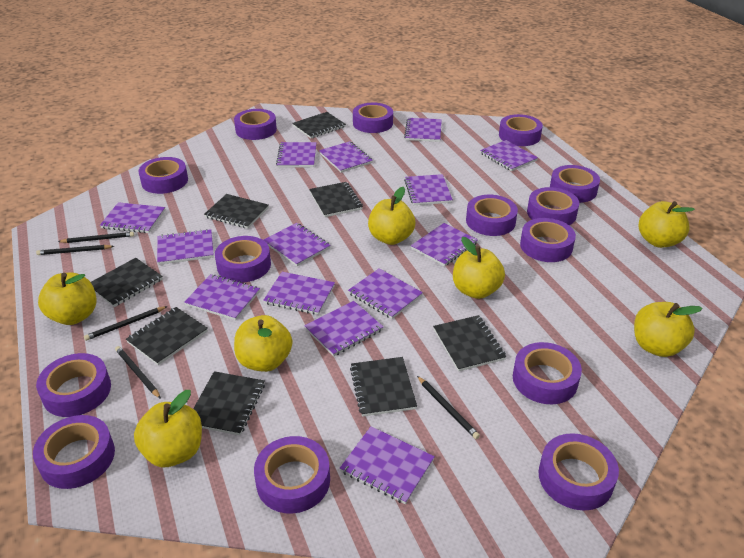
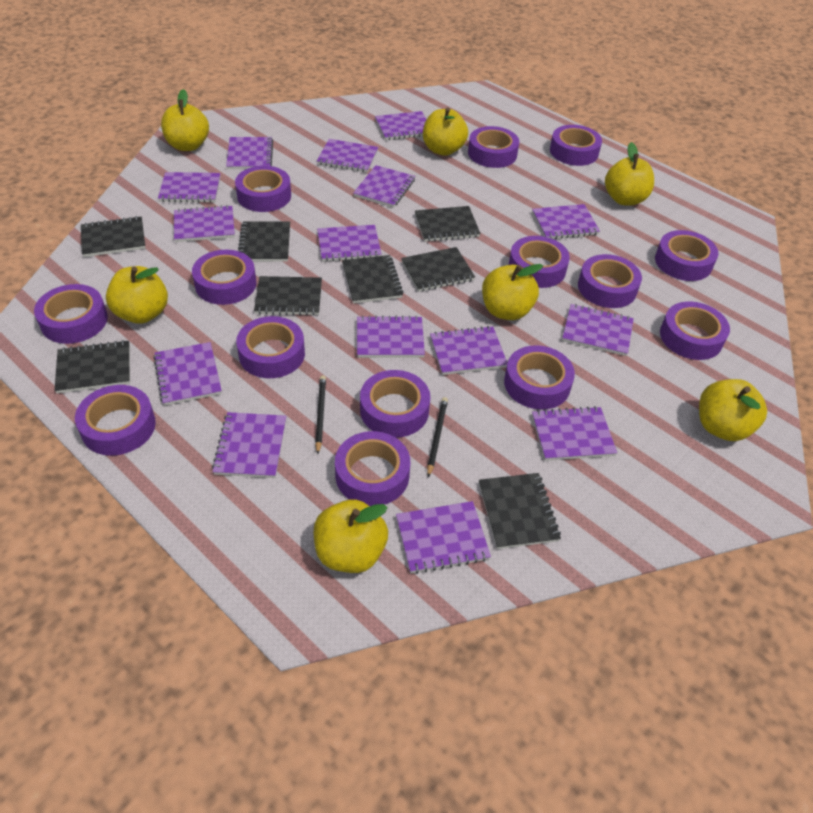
black pencil: 5 -> 2
purple notebook: 14 -> 15

